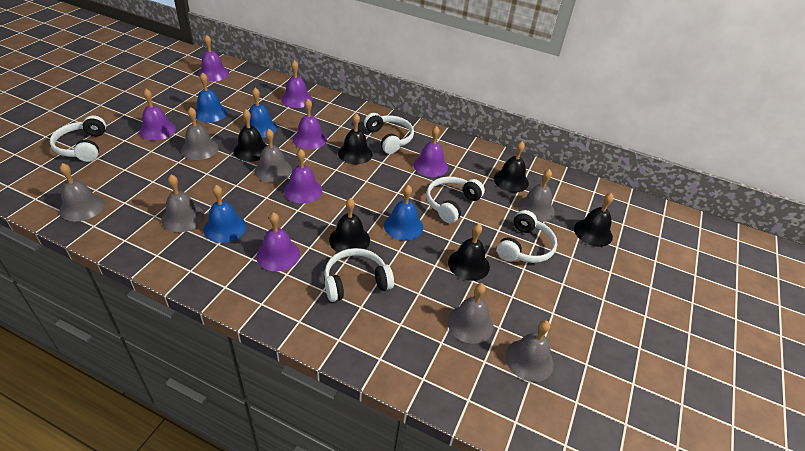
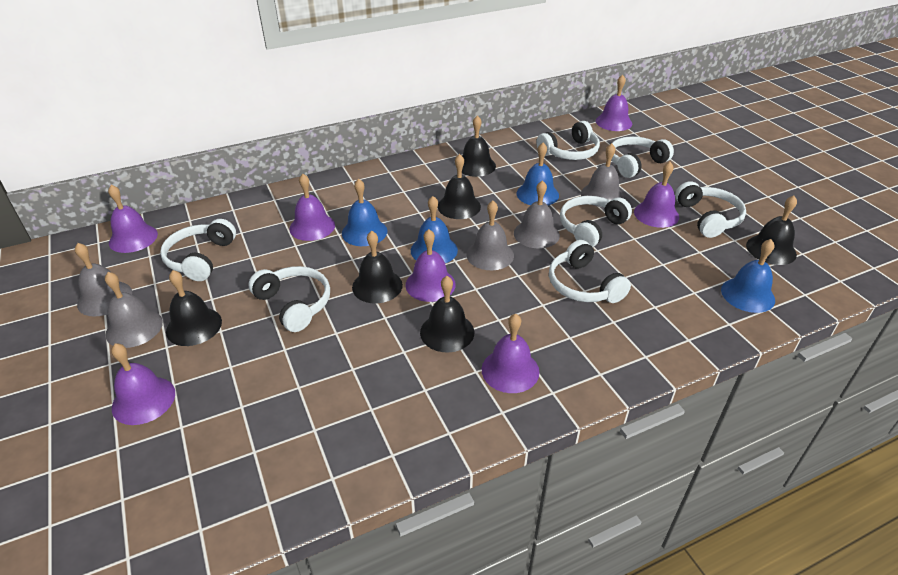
grey bell: 7 -> 5
white headphones: 5 -> 7

